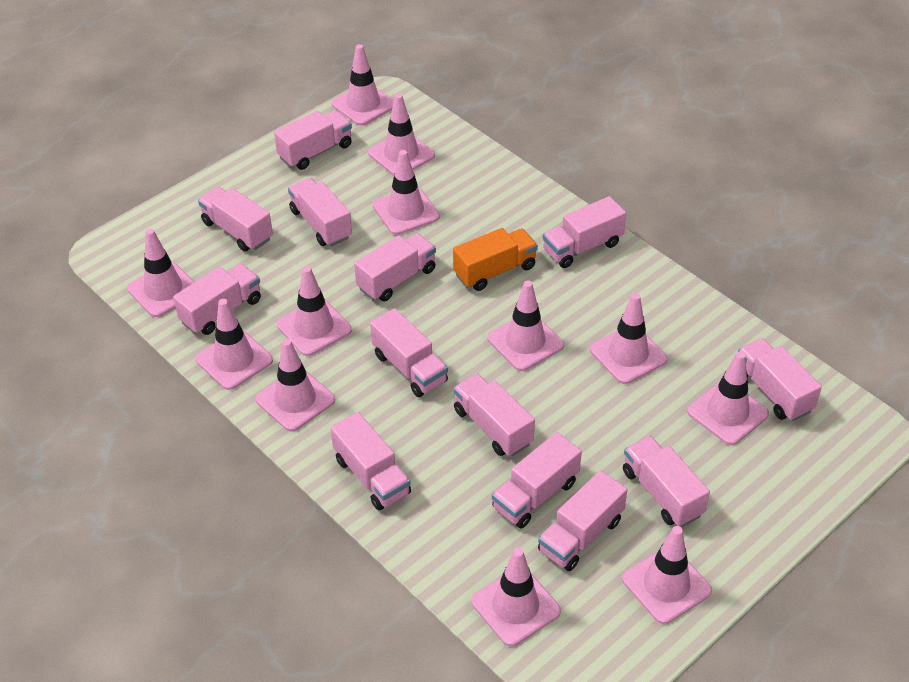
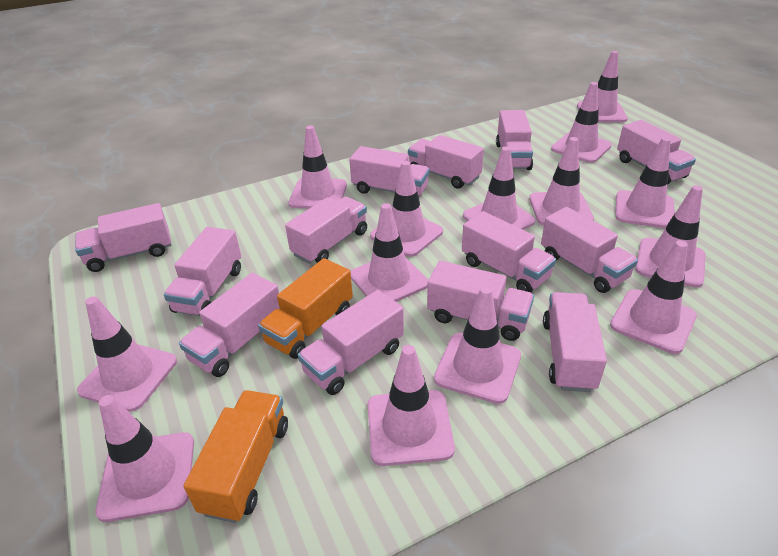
orange truck: 1 -> 2
pink traffic cone: 12 -> 14

